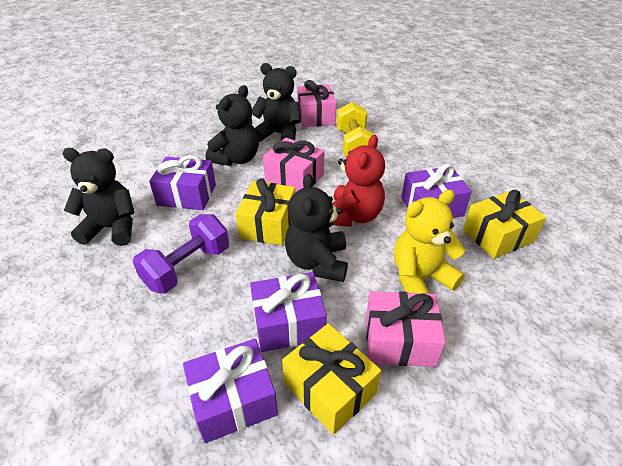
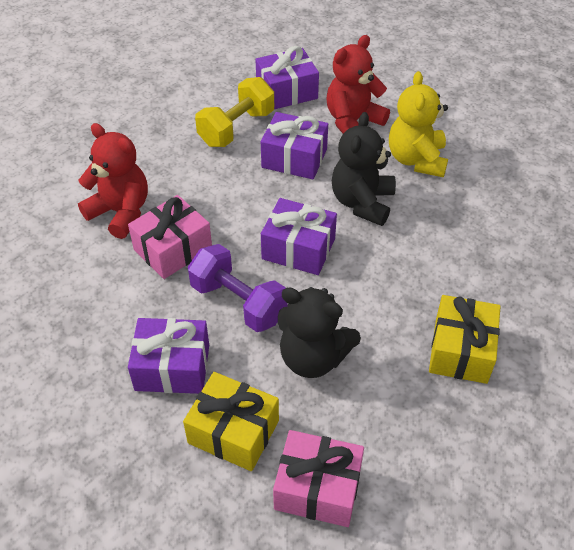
black teddy bear: 4 -> 2
pink gift: 3 -> 2
red teddy bear: 1 -> 2
yellow gift: 3 -> 2

